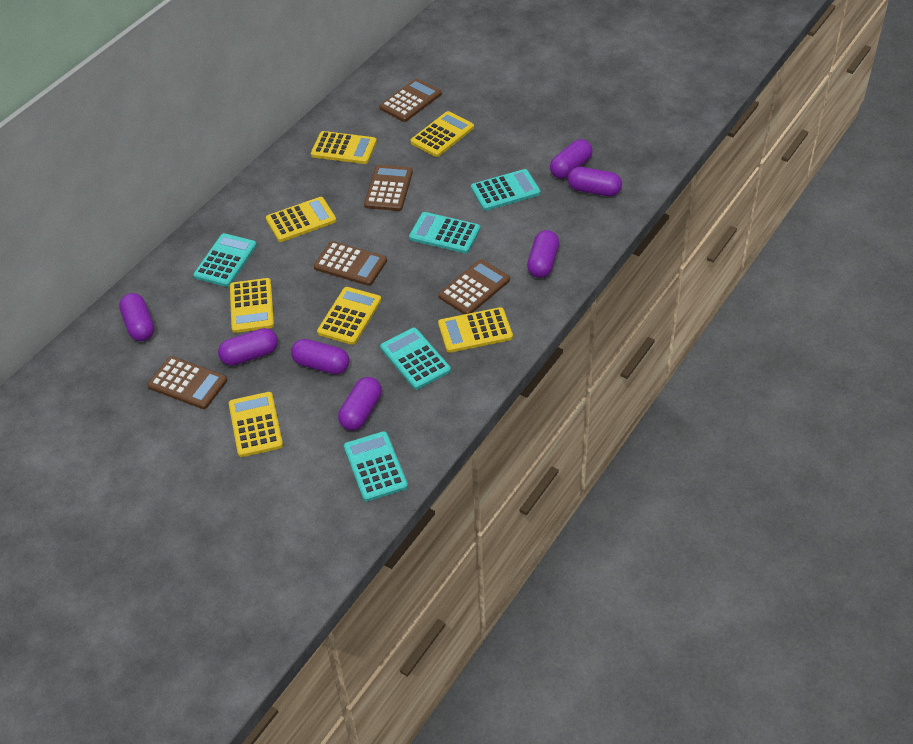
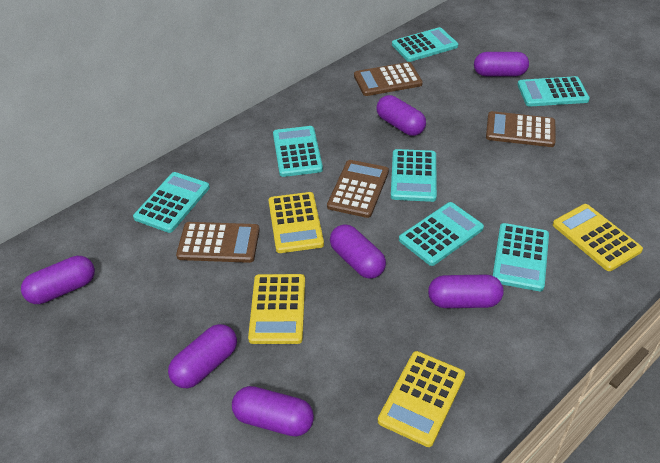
brown calculator: 5 -> 4
turquoise calculator: 5 -> 7
yellow calculator: 7 -> 4

